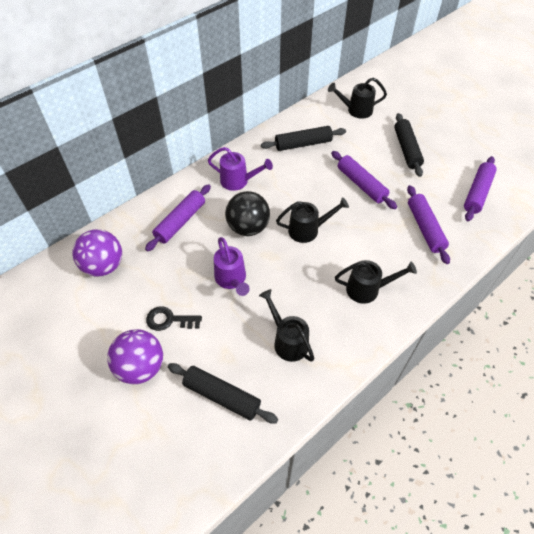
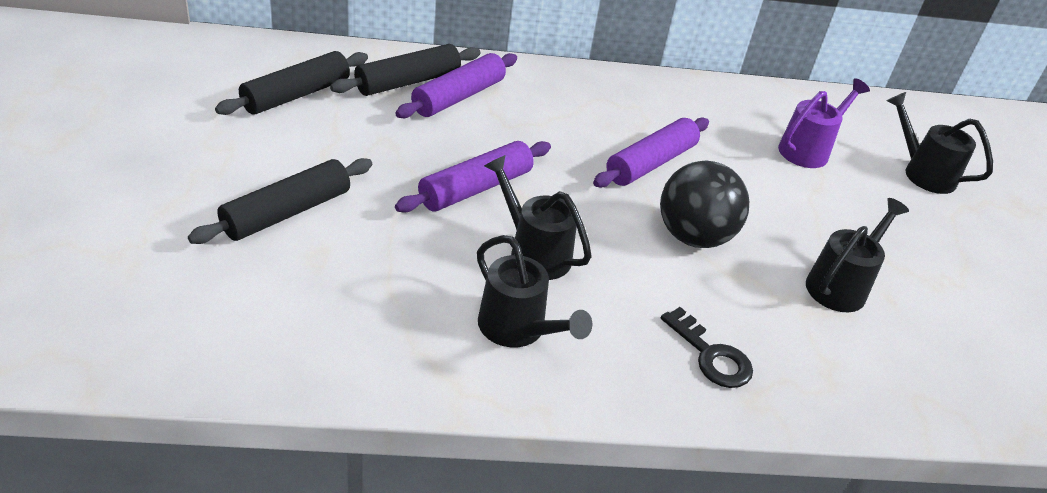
purple ball: 2 -> 0
purple rolling pin: 4 -> 3
purple watering can: 2 -> 1

